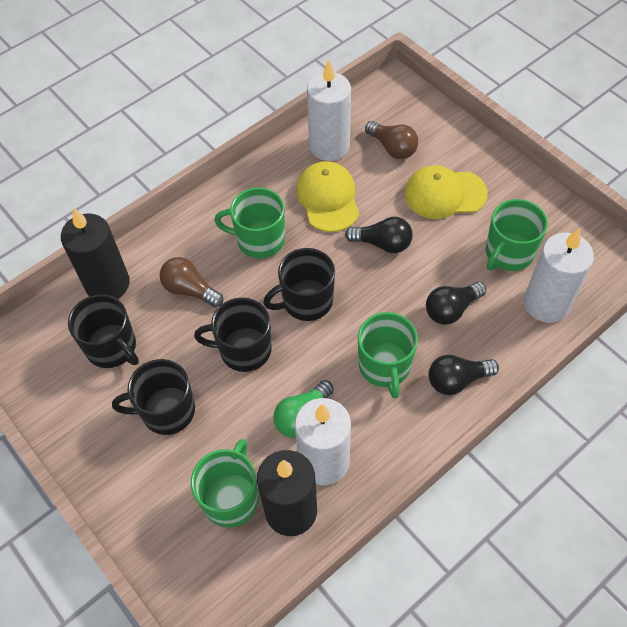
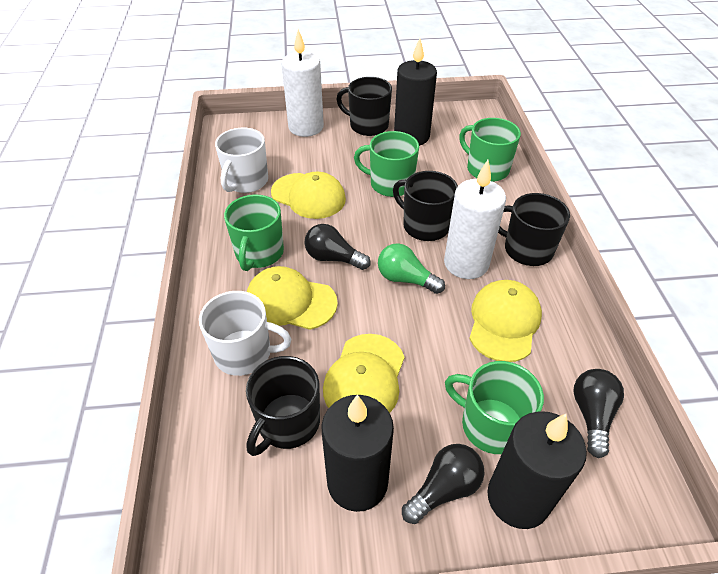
black candle: 2 -> 3
brown light bulb: 2 -> 0
white candle: 3 -> 2
white mug: 0 -> 2
yellow cap: 2 -> 4

